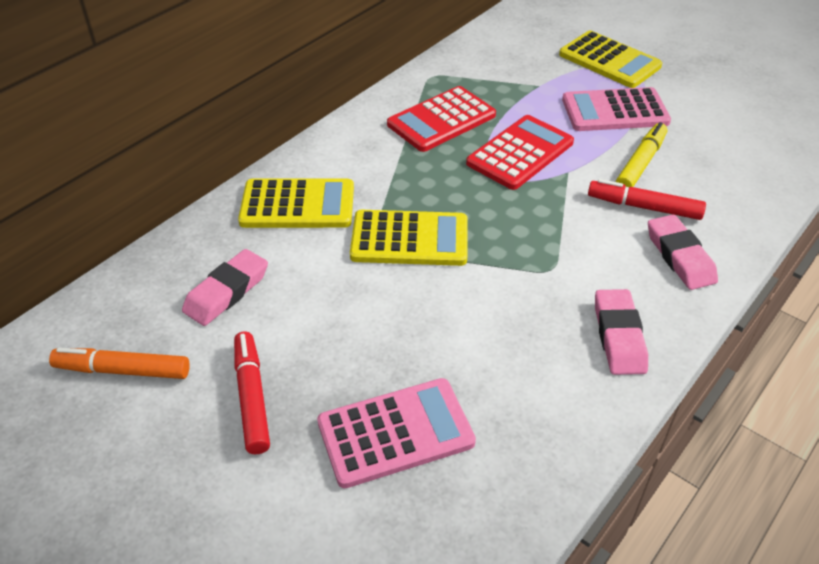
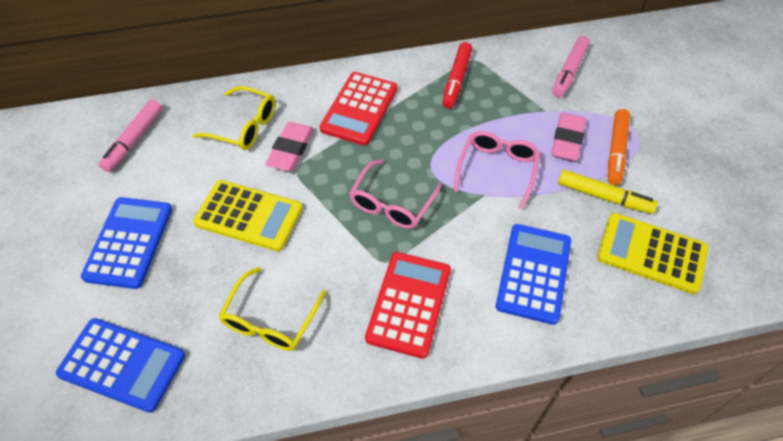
blue calculator: 0 -> 3
pink calculator: 2 -> 0
pink eraser: 3 -> 2
pink glasses: 0 -> 2
pink marker: 0 -> 2
red marker: 2 -> 1
yellow calculator: 3 -> 2
yellow glasses: 0 -> 2

